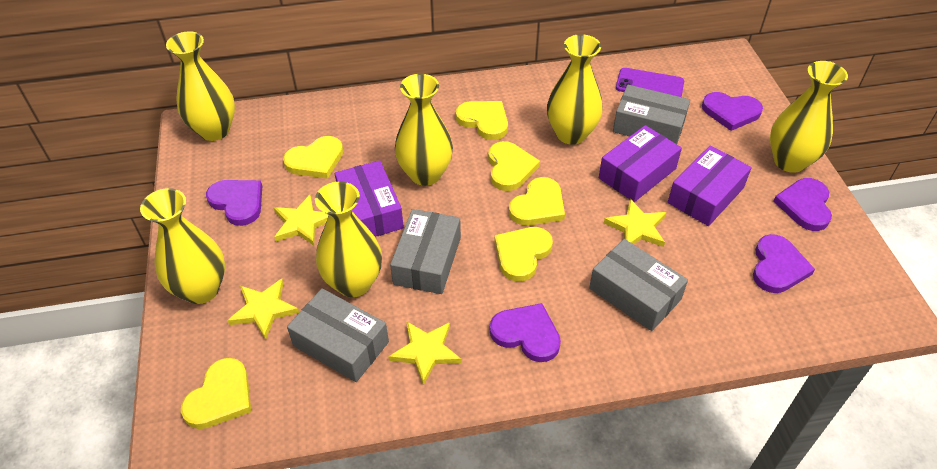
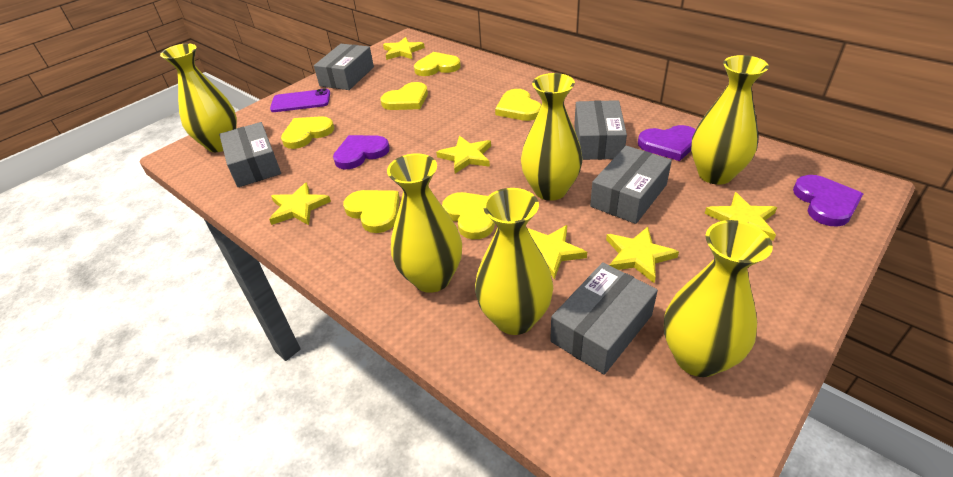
grey box: 4 -> 5
purple box: 3 -> 0
purple heart: 5 -> 3
yellow star: 4 -> 6

